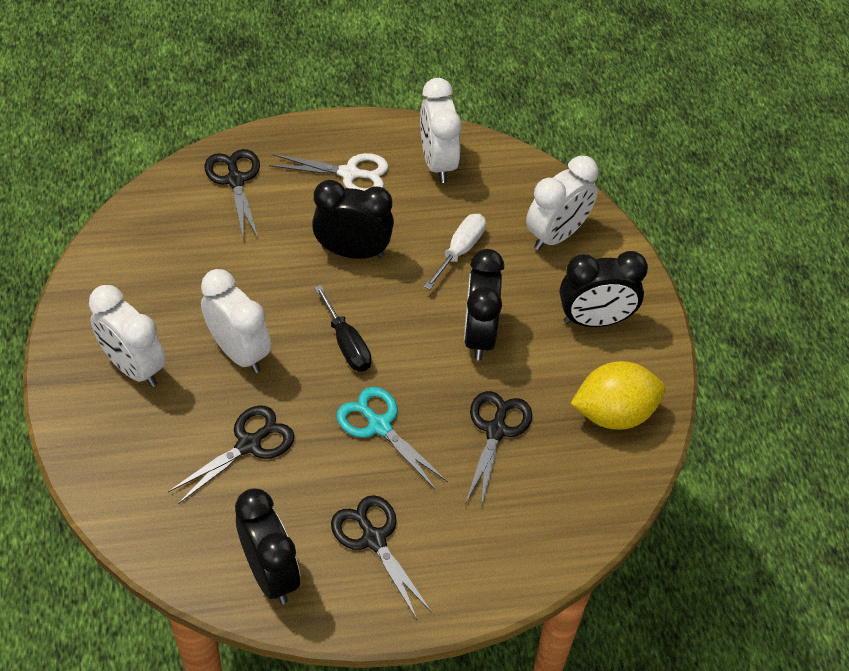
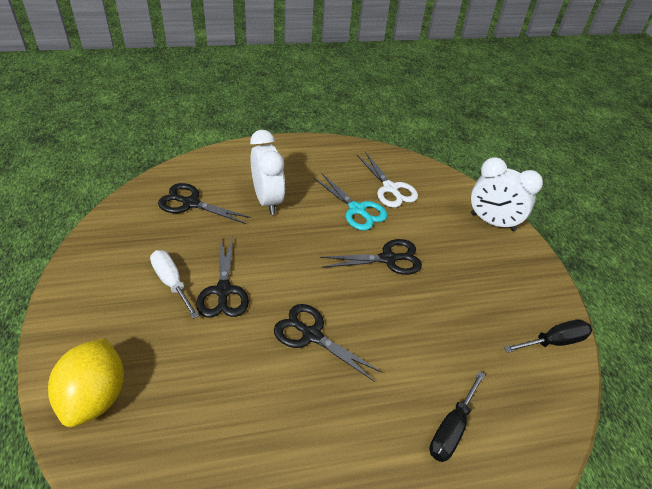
black clock: 4 -> 0
black screwdriver: 1 -> 2
white clock: 4 -> 2

